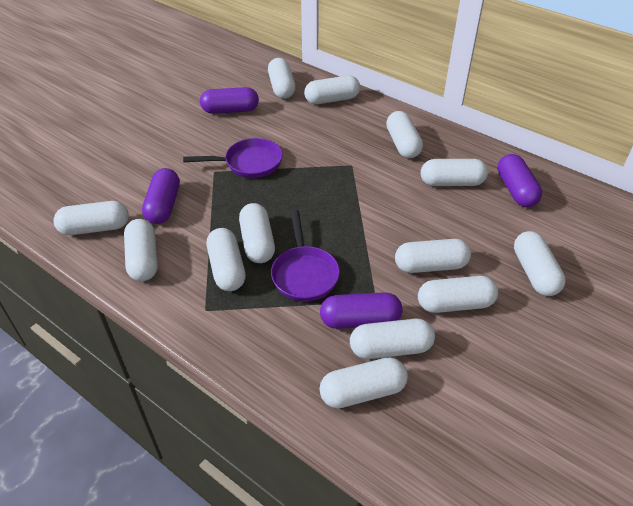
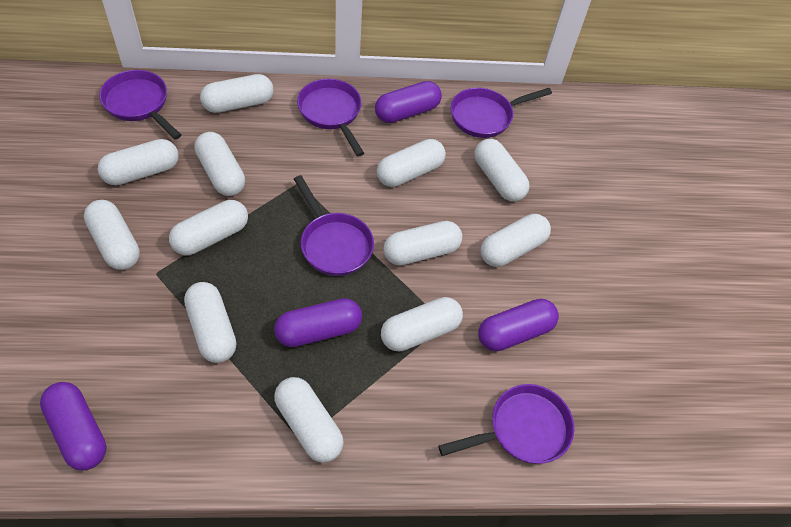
purple pan: 2 -> 5
white capsule: 13 -> 12

